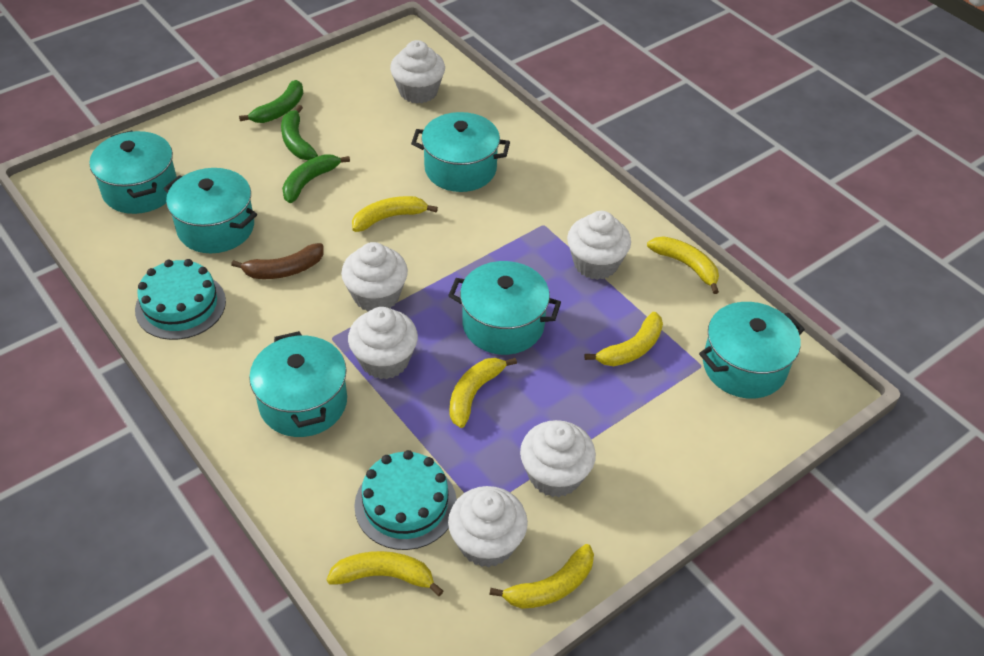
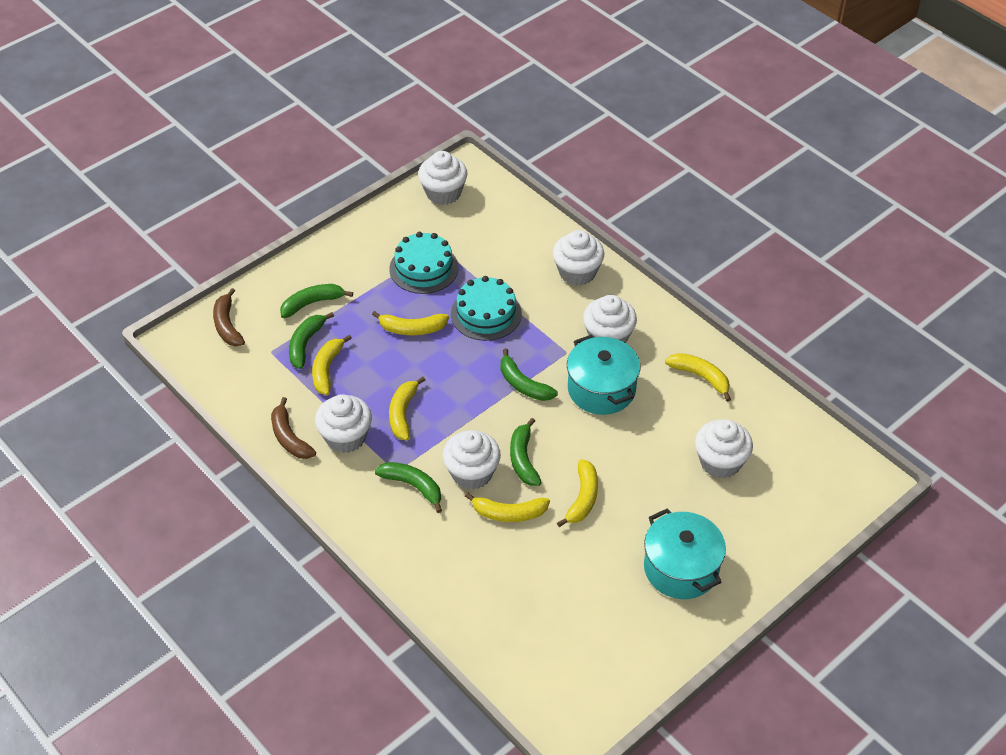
brown banana: 1 -> 2
green banana: 3 -> 5
turquoise pot: 6 -> 2

